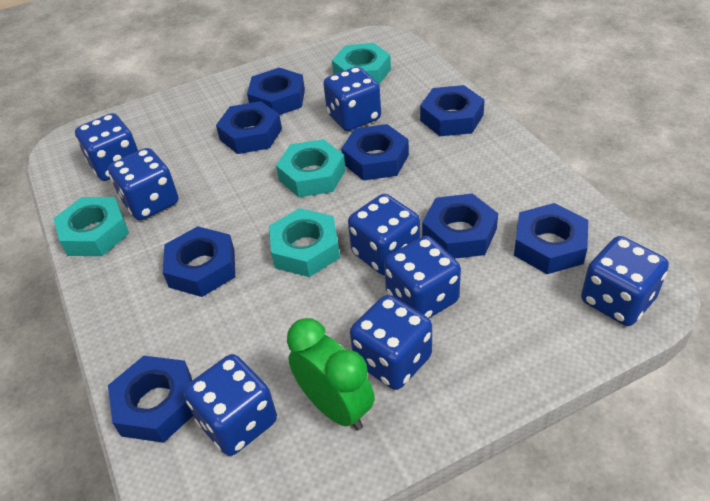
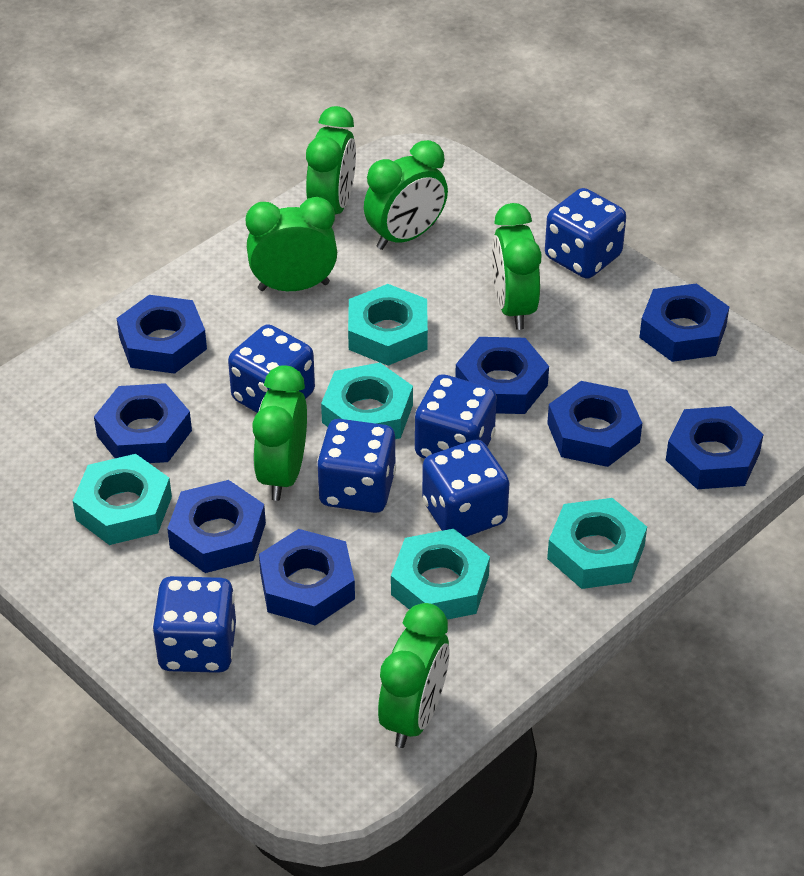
blue dice: 8 -> 6
green clock: 1 -> 6
turquoise nut: 4 -> 5

